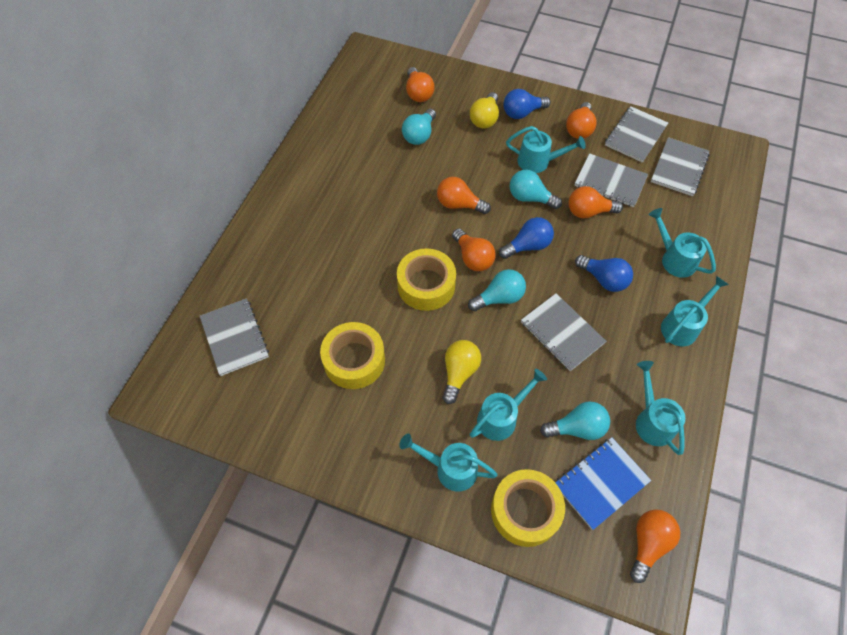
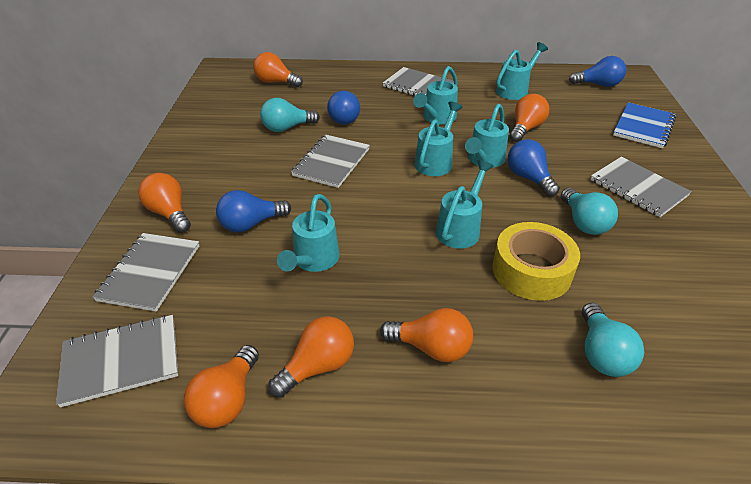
blue light bulb: 3 -> 4
turquoise light bulb: 4 -> 3
yellow light bulb: 2 -> 0
yellow tape: 3 -> 1

